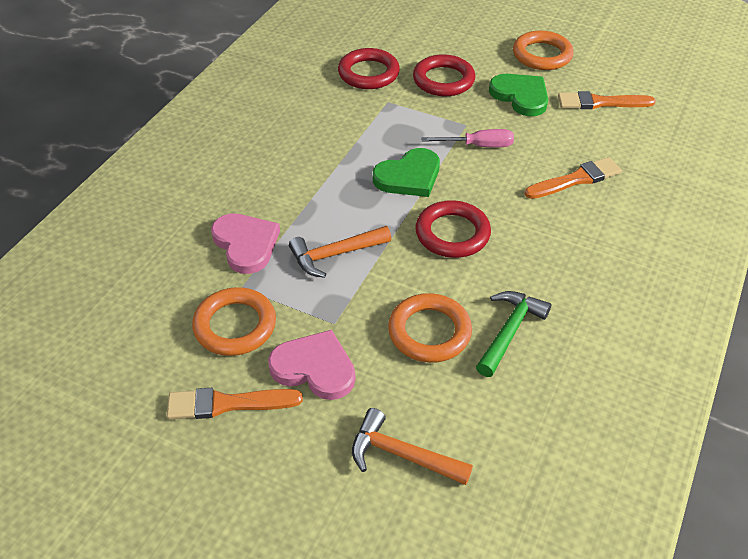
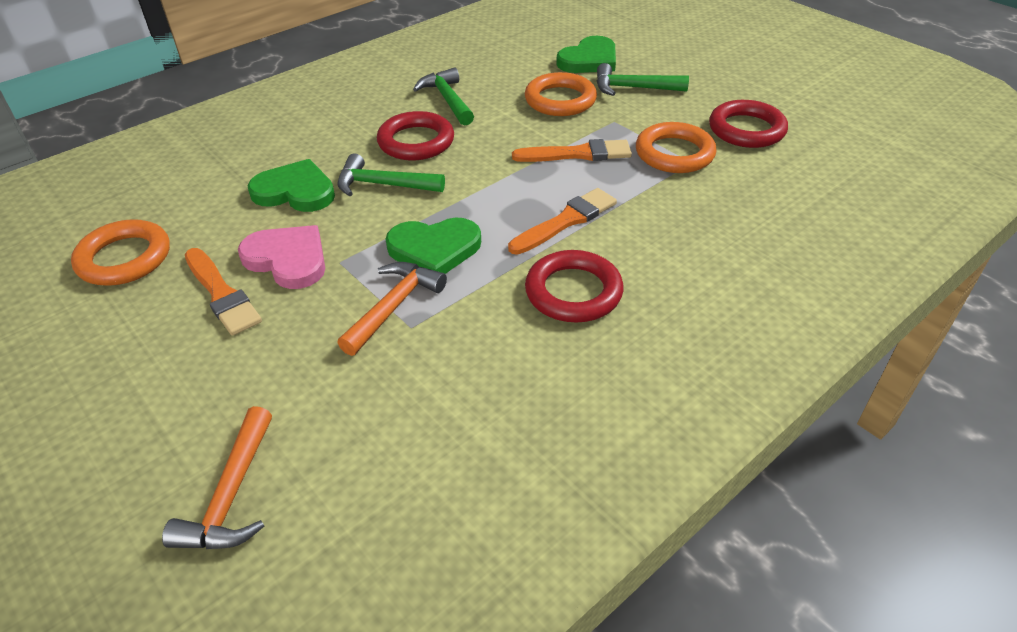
green hammer: 1 -> 3
green heart: 2 -> 3
pink heart: 2 -> 1
pink screwdriver: 1 -> 0

